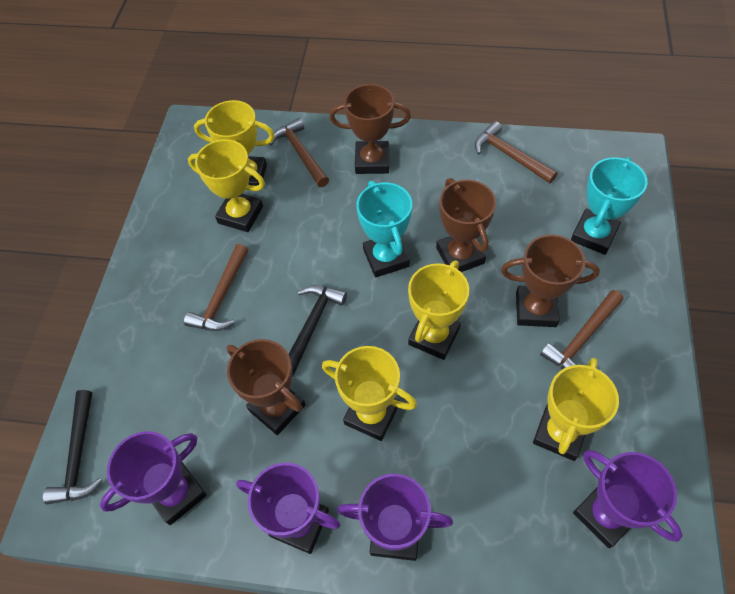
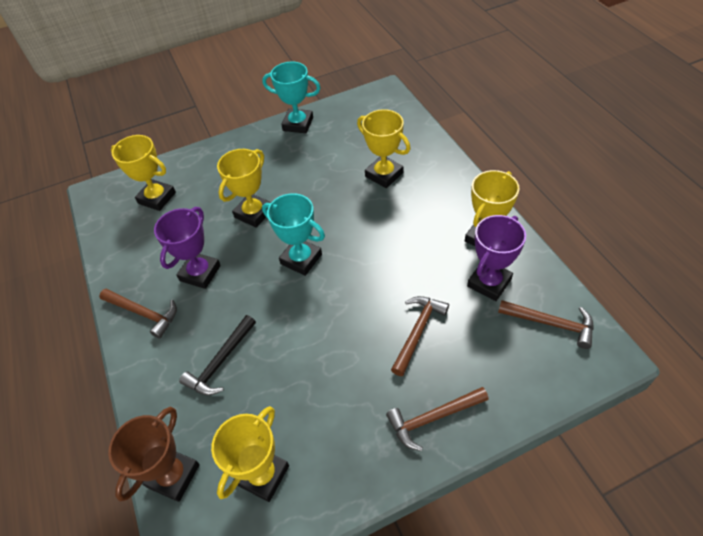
black hammer: 2 -> 1
brown trophy: 4 -> 1
purple trophy: 4 -> 2

